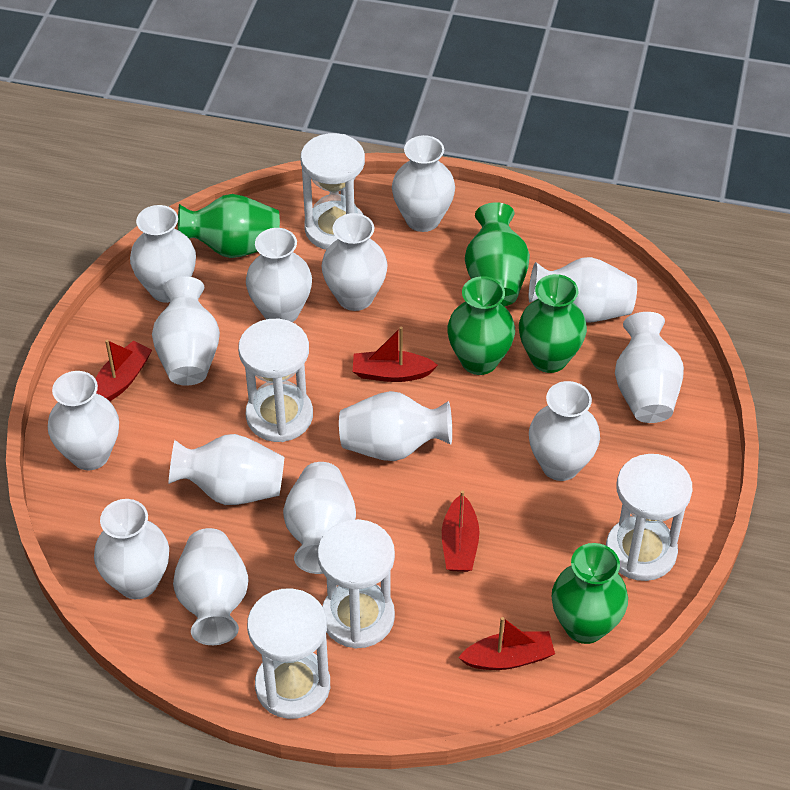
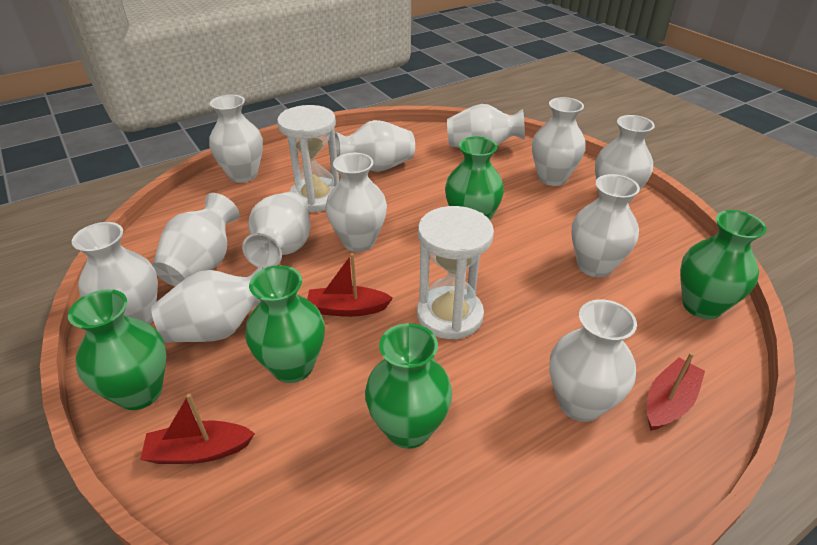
red boat: 4 -> 3
white hourglass: 5 -> 2
white vase: 14 -> 12

